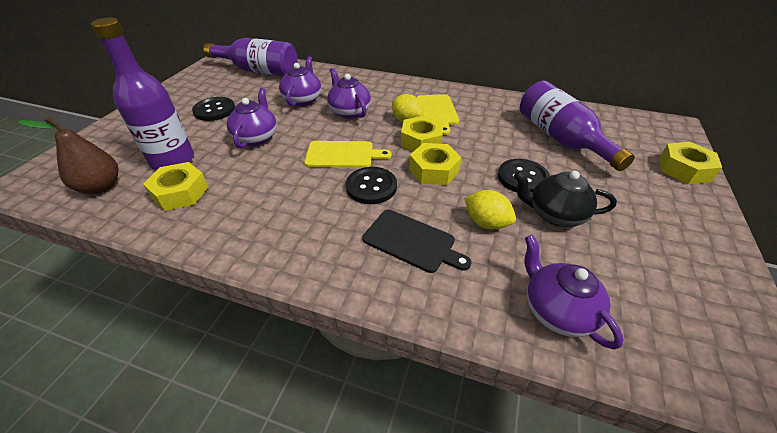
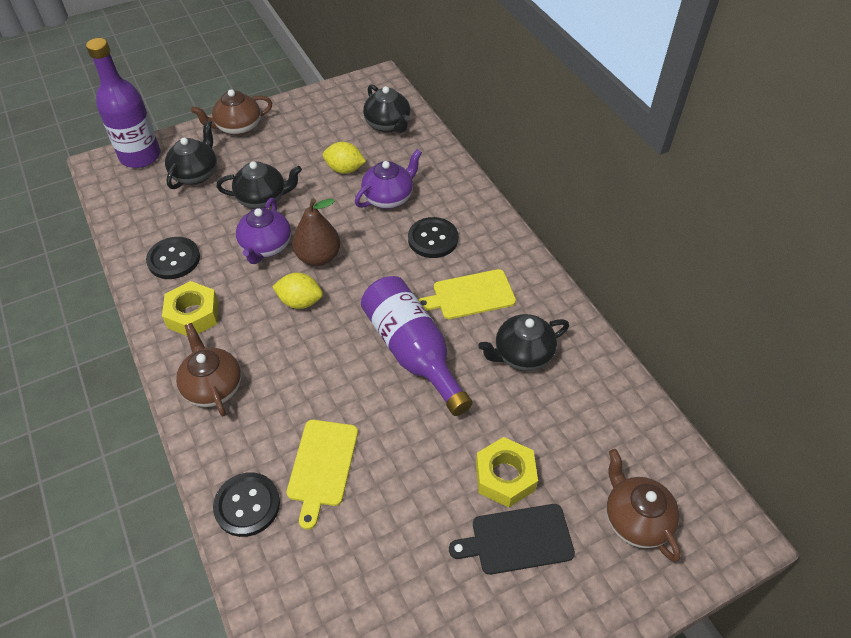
black teapot: 1 -> 4
brown teapot: 0 -> 3
purple bottle: 3 -> 2
purple teapot: 4 -> 2
yellow nut: 4 -> 2

